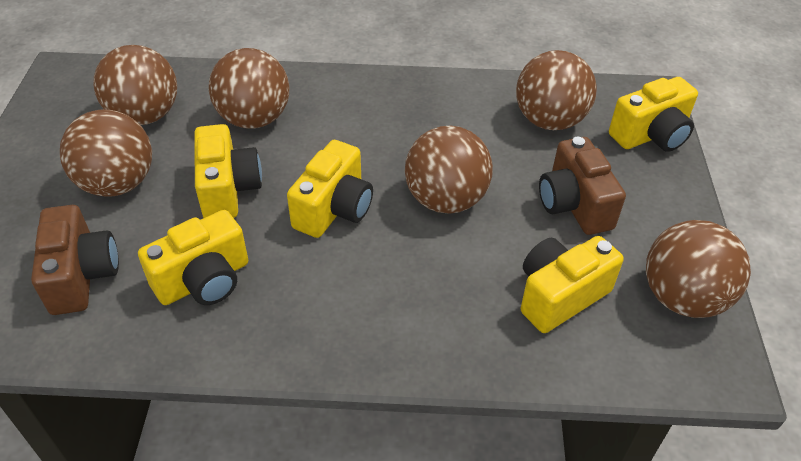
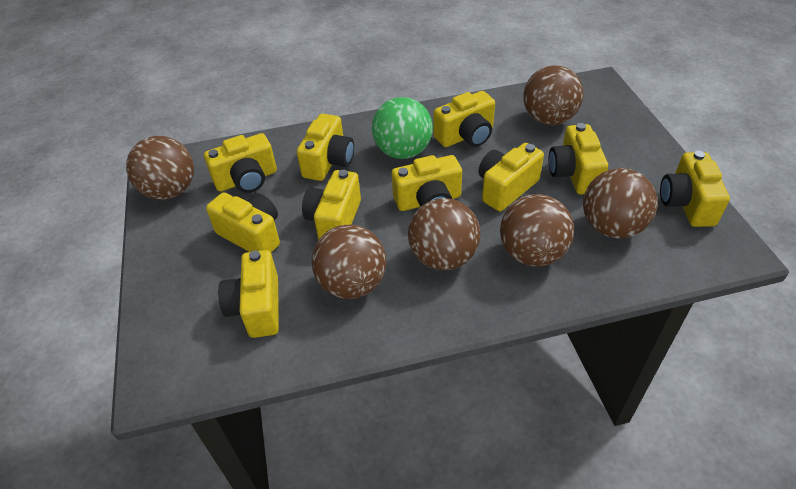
brown camera: 2 -> 0
green ball: 0 -> 1
yellow camera: 5 -> 10

